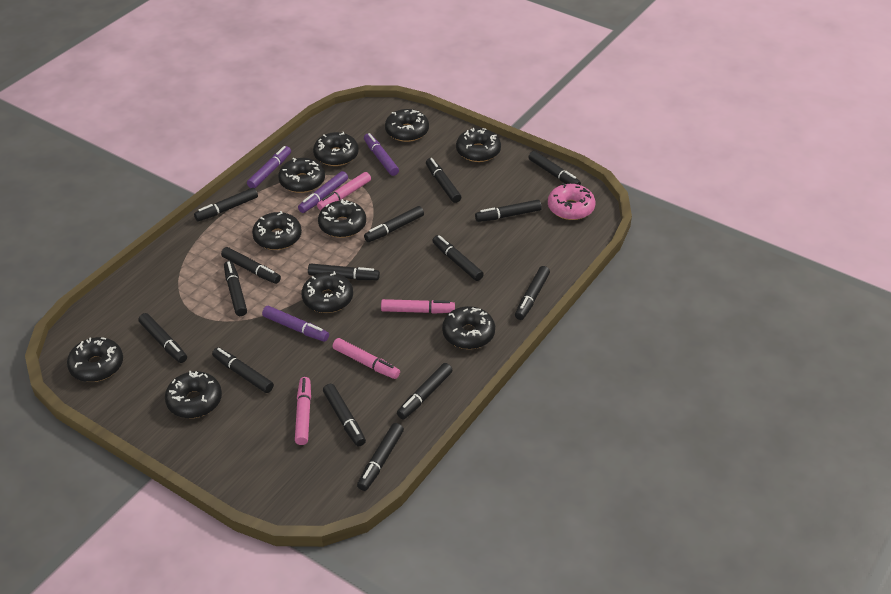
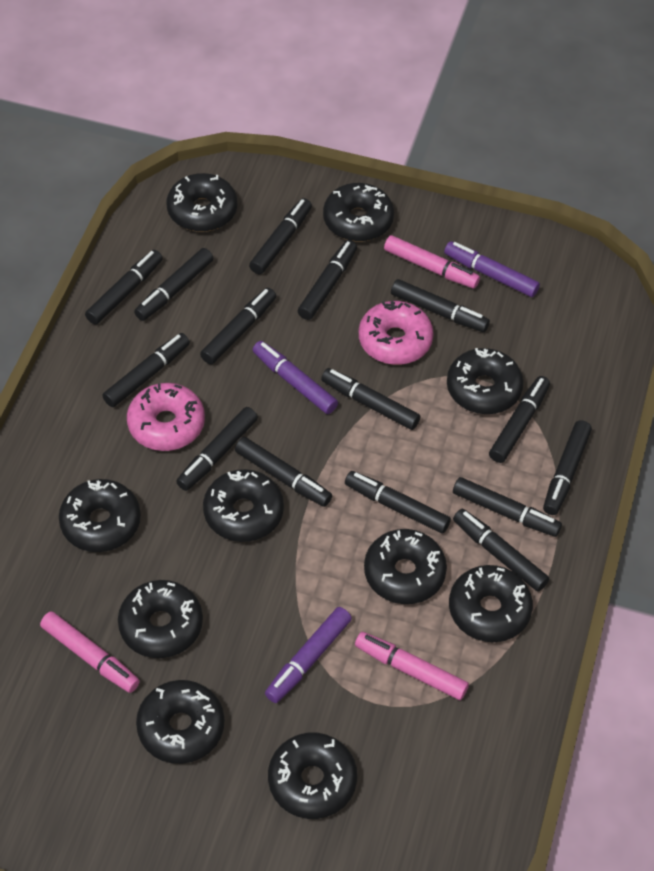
pink donut: 1 -> 2
pink marker: 4 -> 3
purple marker: 4 -> 3

